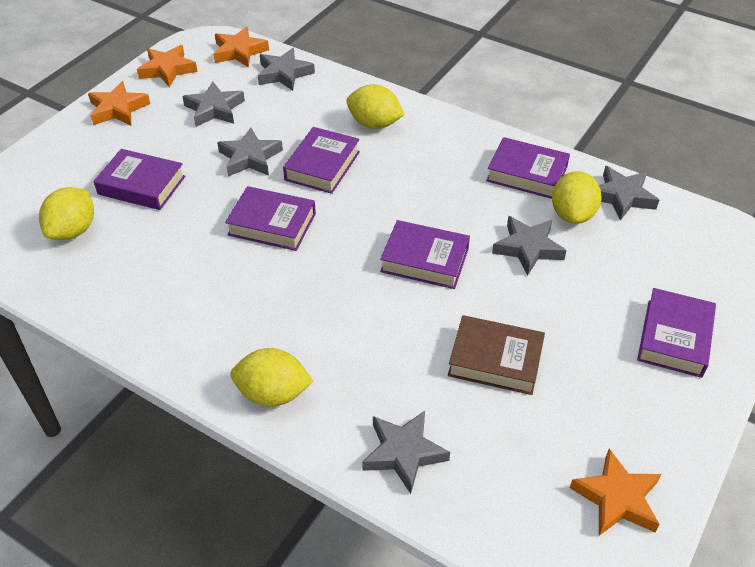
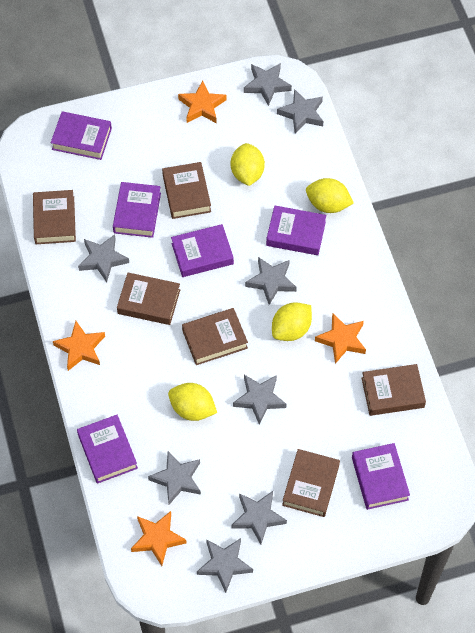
brown book: 1 -> 6
grey star: 6 -> 8

